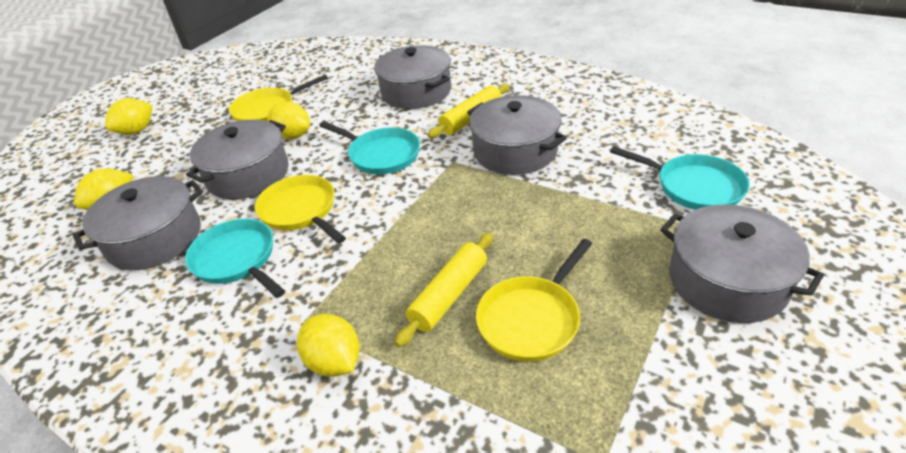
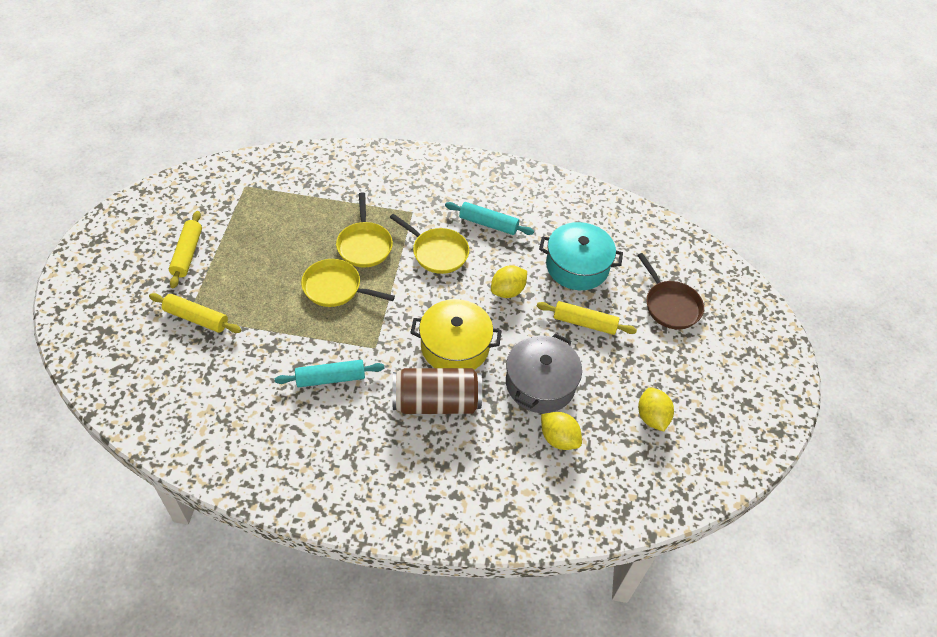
brown can: 0 -> 1
brown pan: 0 -> 1
grey pot: 5 -> 1
turquoise pan: 3 -> 0
turquoise pot: 0 -> 1
turquoise rolling pin: 0 -> 2
yellow lemon: 4 -> 3
yellow pot: 0 -> 1
yellow rolling pin: 2 -> 3

